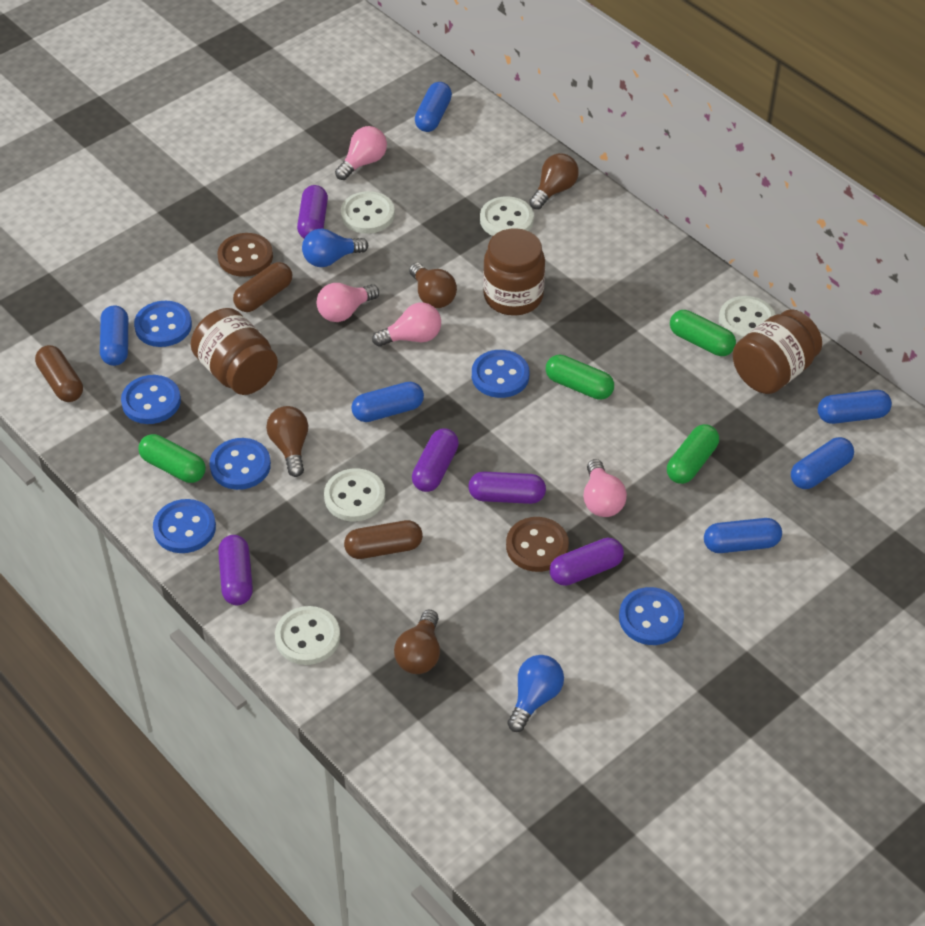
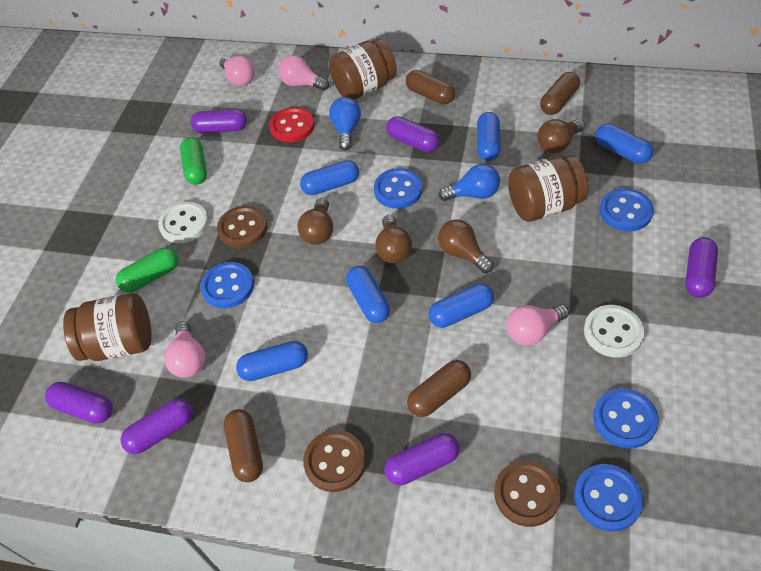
blue button: 6 -> 5
brown button: 2 -> 3
brown capsule: 3 -> 4
green capsule: 4 -> 2
purple capsule: 5 -> 6
red button: 0 -> 1
white button: 5 -> 2

